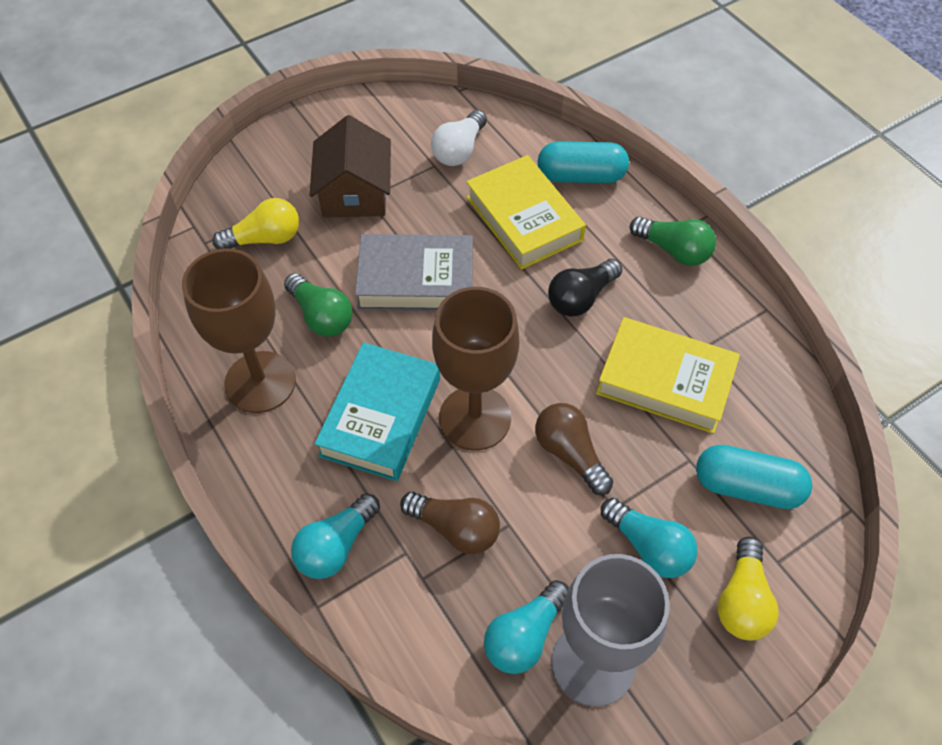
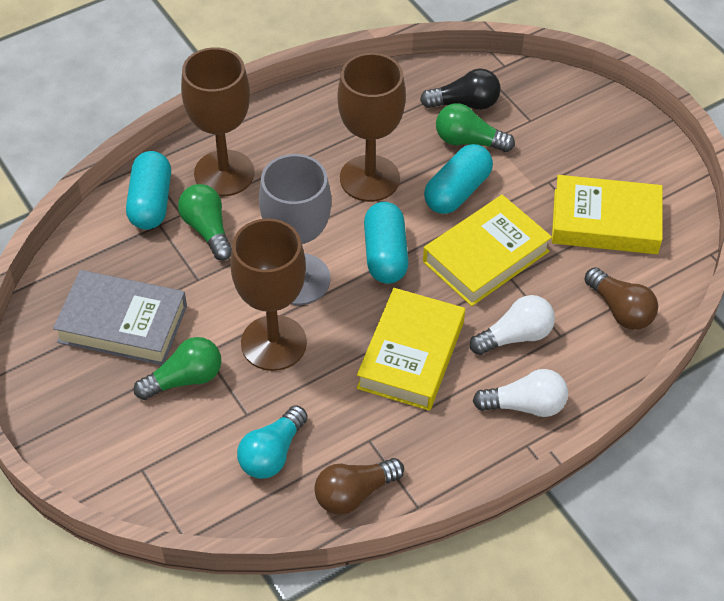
brown goblet: 2 -> 3
brown house: 1 -> 0
green light bulb: 2 -> 3
turquoise book: 1 -> 0
turquoise capsule: 2 -> 3
turquoise light bulb: 3 -> 1
white light bulb: 1 -> 2
yellow book: 2 -> 3
yellow light bulb: 2 -> 0

